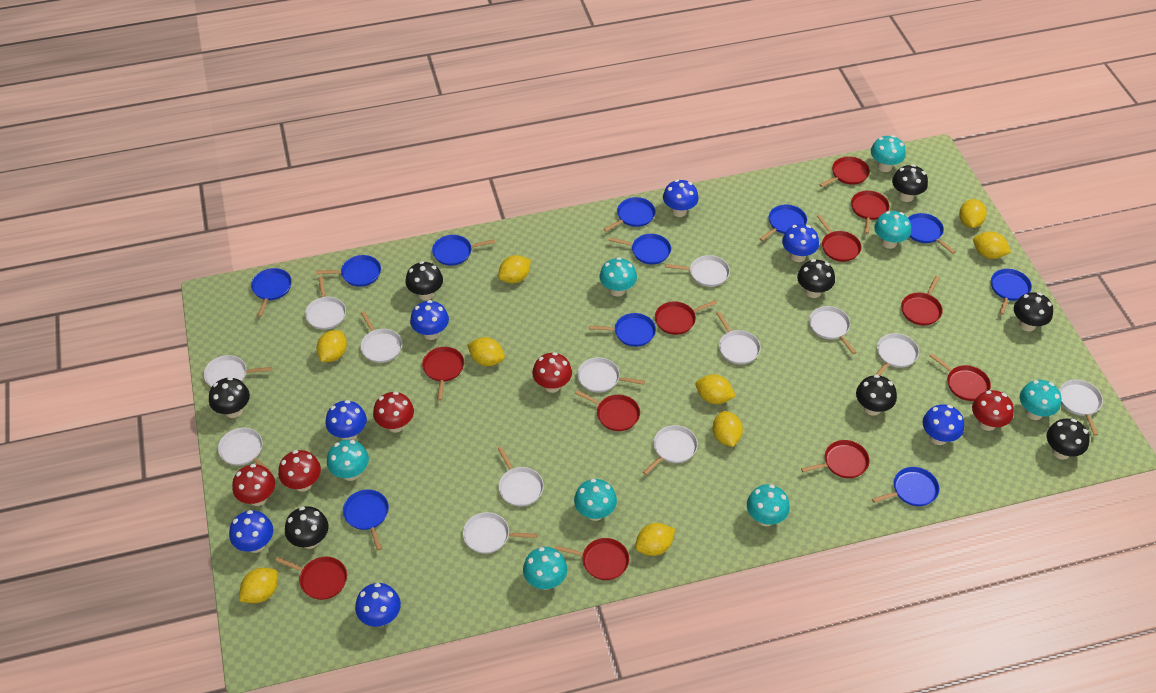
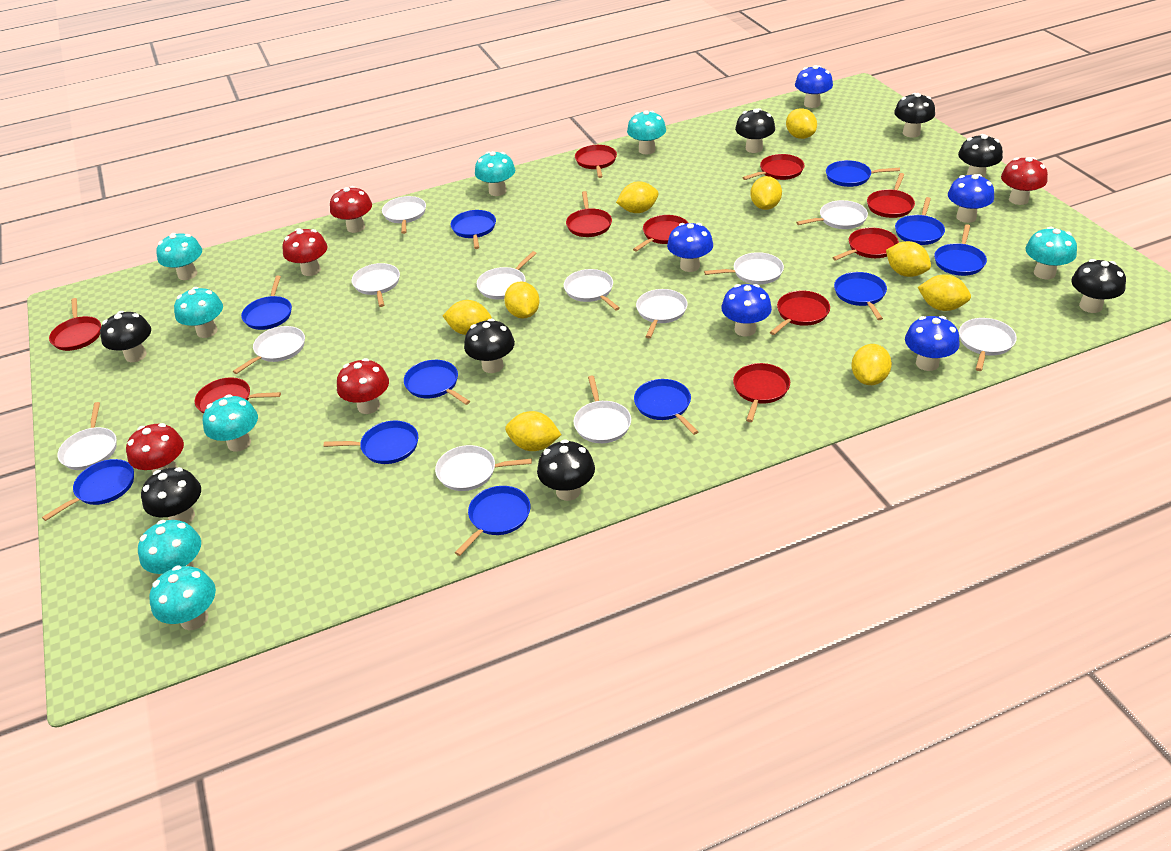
blue mushroom: 7 -> 5
red pan: 11 -> 10
white pan: 13 -> 12

